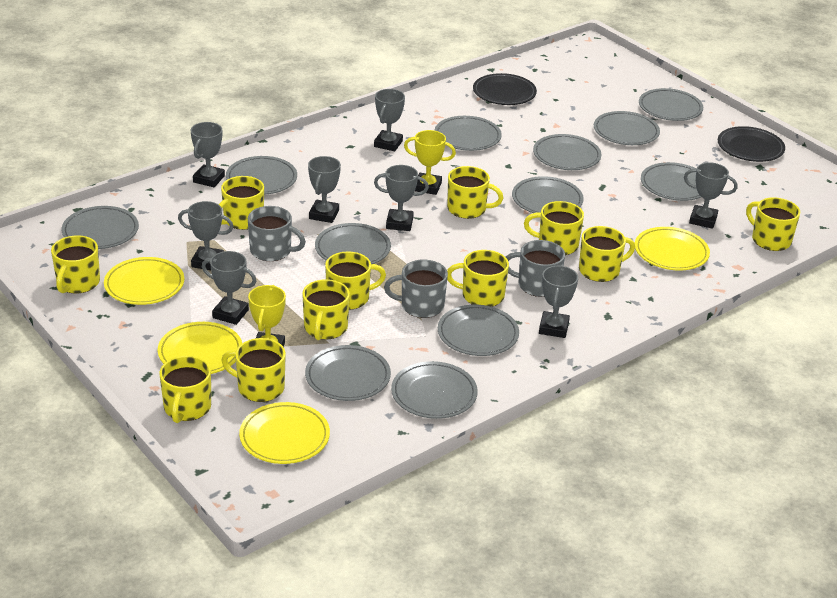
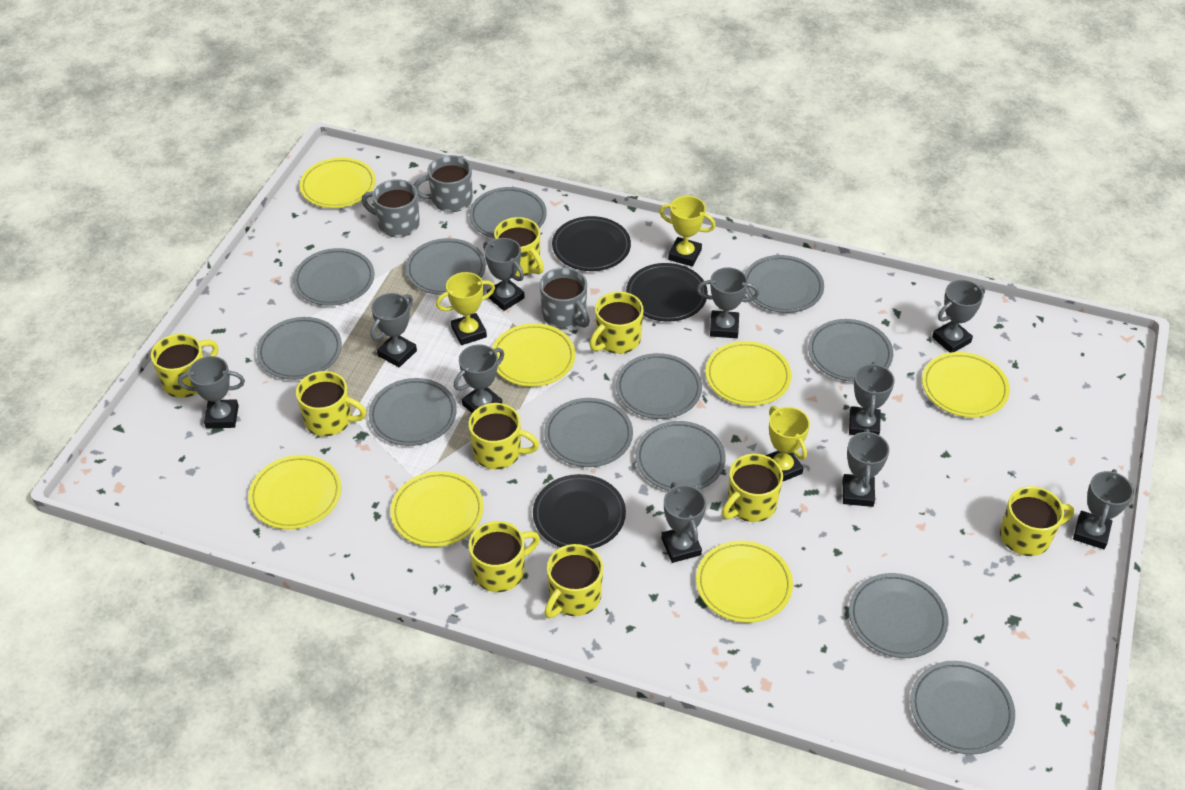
black plate: 2 -> 3
grey trophy: 8 -> 10
yellow mug: 11 -> 9
yellow plate: 4 -> 7
yellow trophy: 2 -> 3

